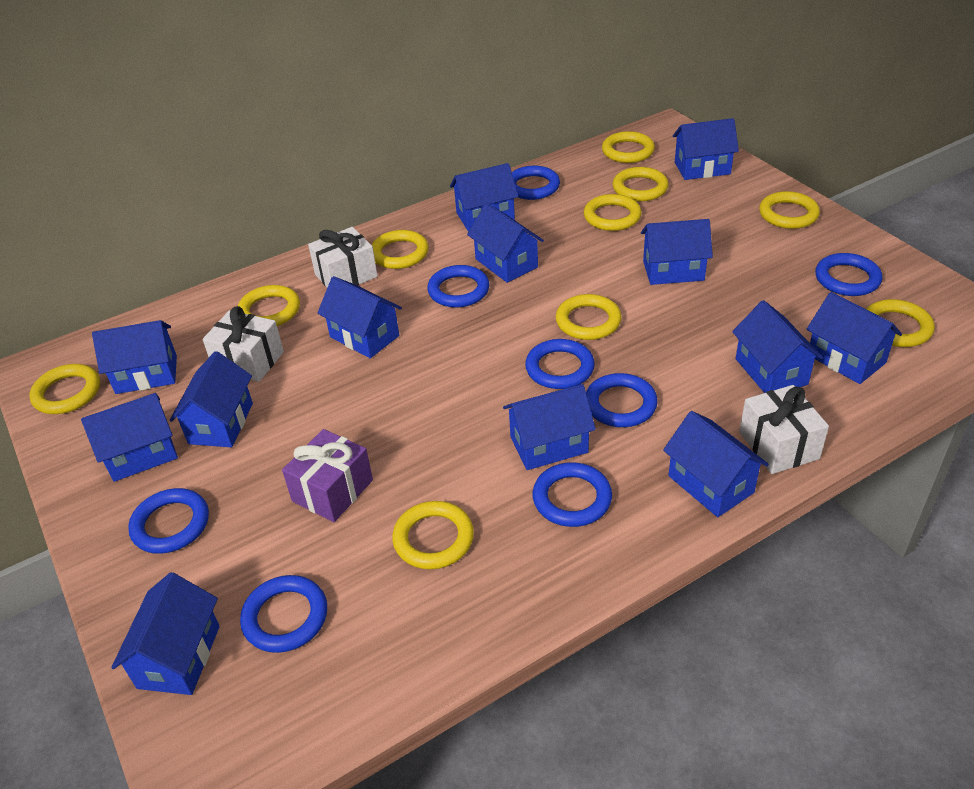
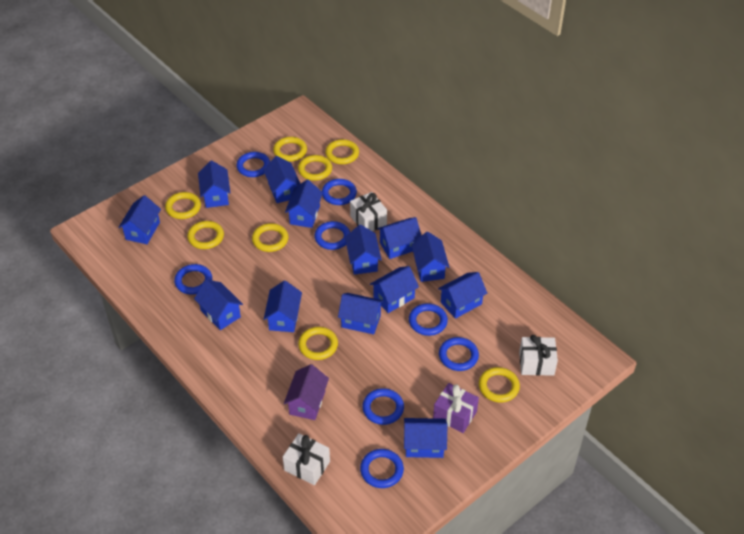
purple house: 0 -> 1
yellow ring: 10 -> 8

